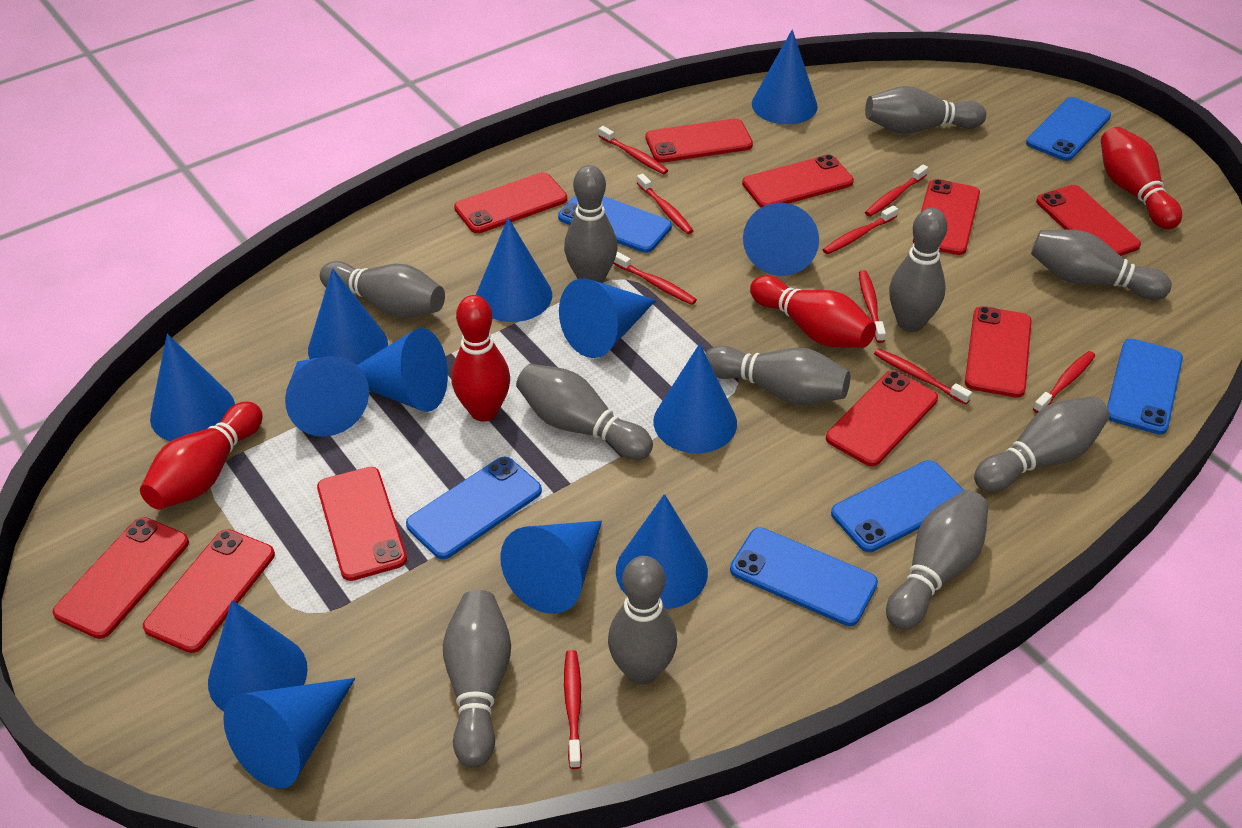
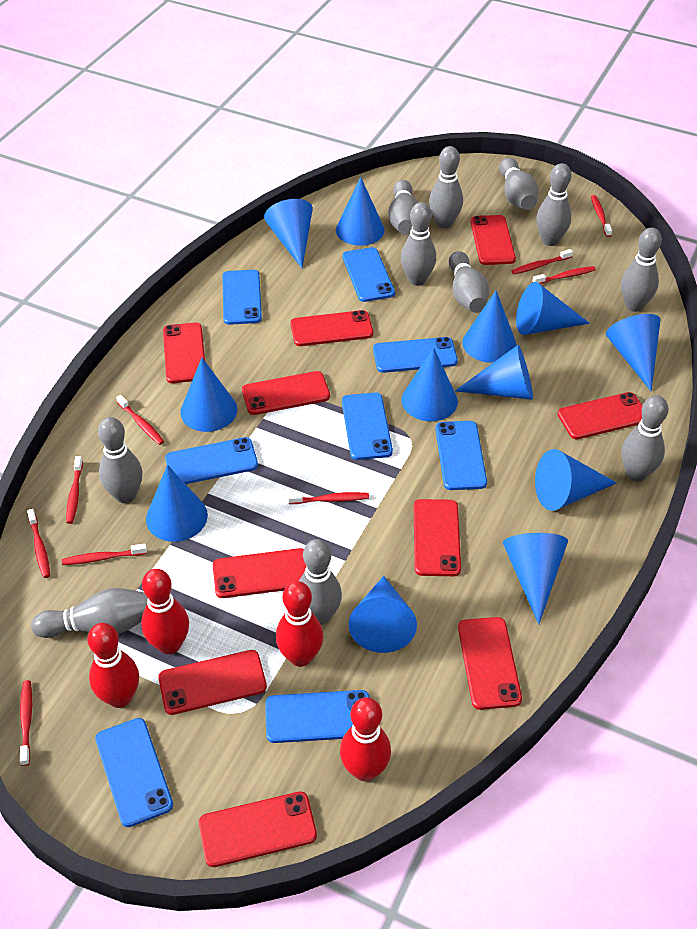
blue cone: 13 -> 12
blue phone: 6 -> 8

